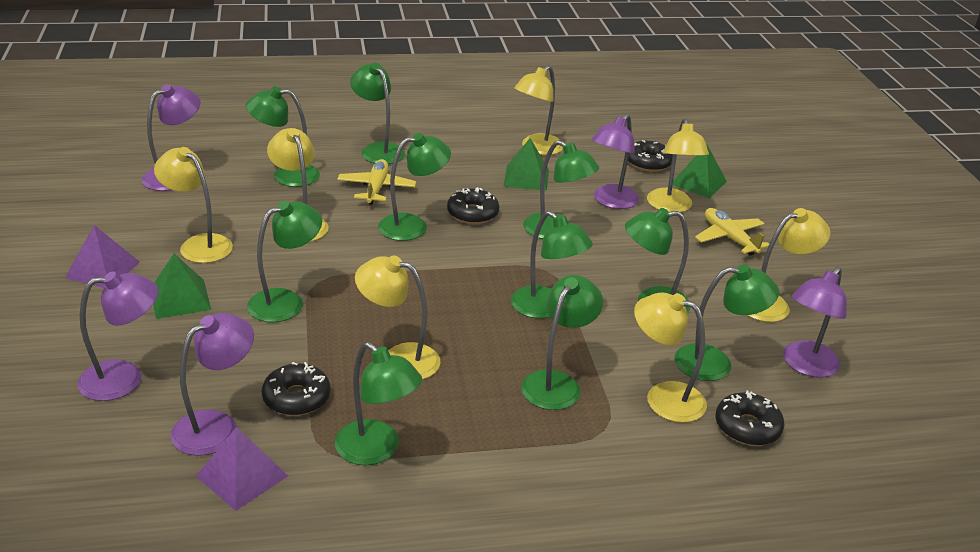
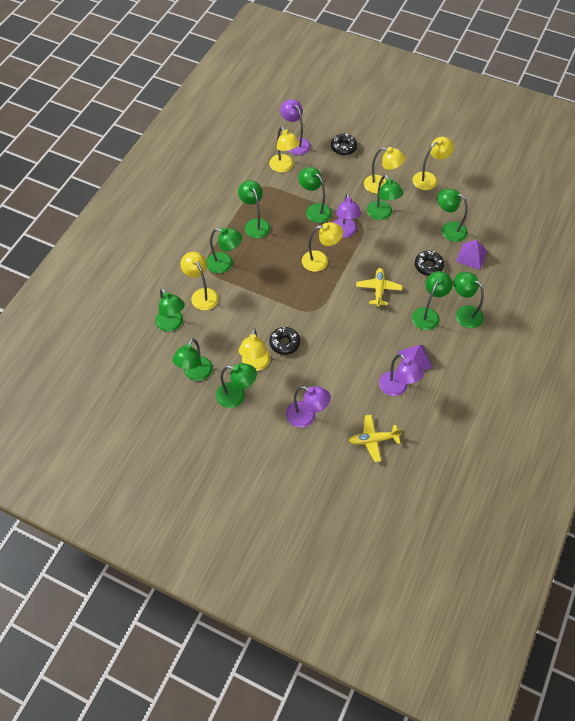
black donut: 4 -> 3
green pyramid: 3 -> 0
purple lamp: 5 -> 4
yellow lamp: 7 -> 6

